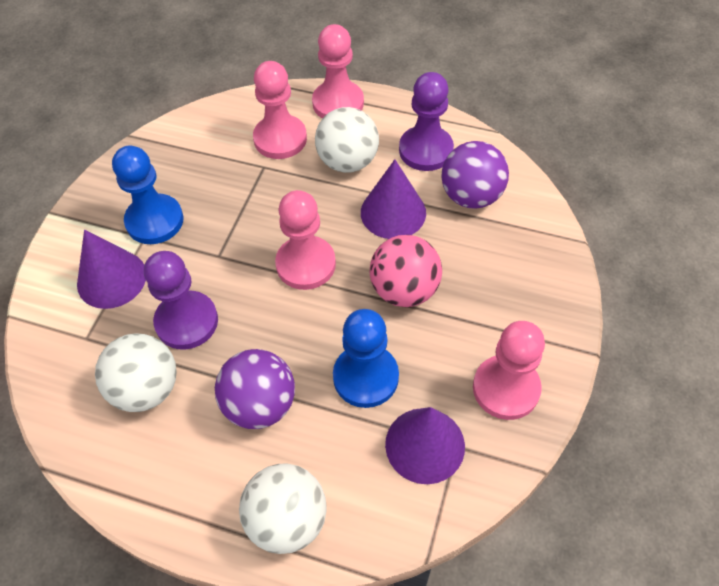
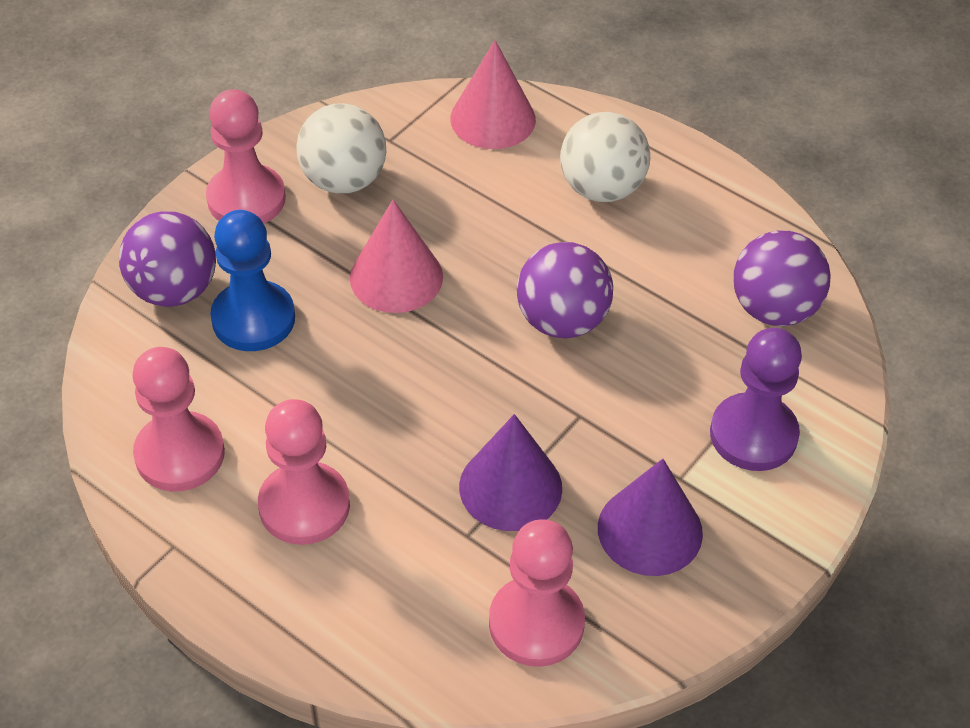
blue pawn: 2 -> 1
pink ball: 1 -> 0
pink cone: 0 -> 2
purple ball: 2 -> 3
purple cone: 3 -> 2
purple pawn: 2 -> 1
white ball: 3 -> 2

